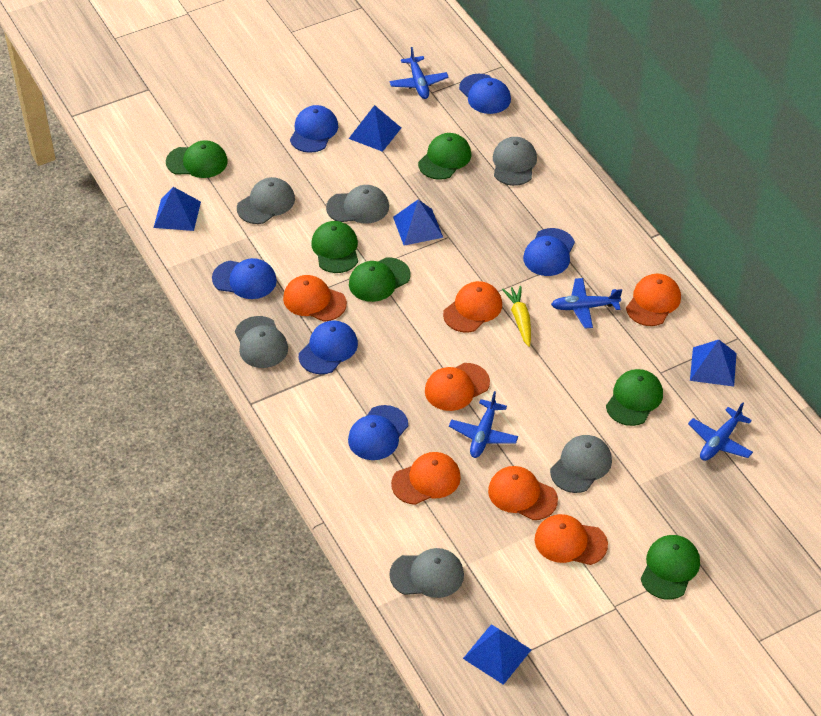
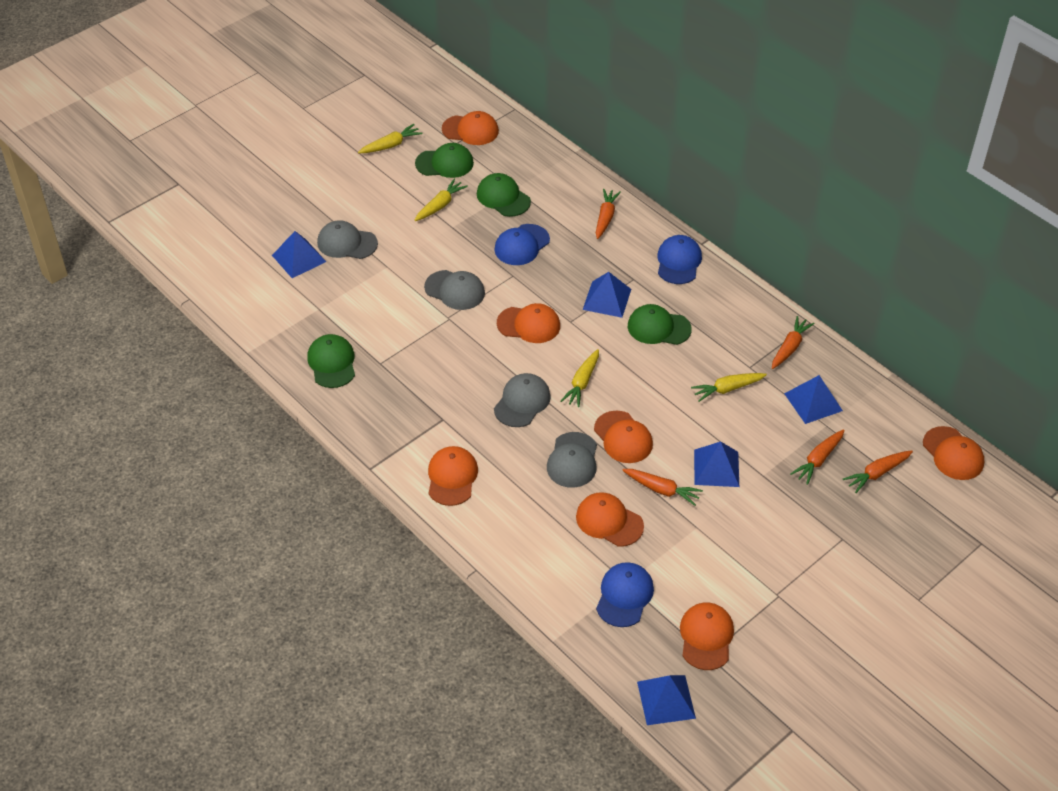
blue cap: 6 -> 3
blue plane: 4 -> 0
green cap: 6 -> 4
grey cap: 6 -> 4
orange carrot: 0 -> 5
yellow carrot: 1 -> 4

